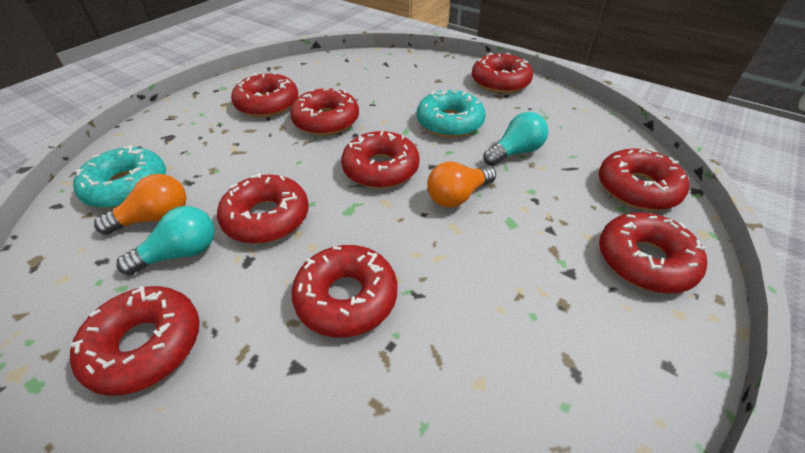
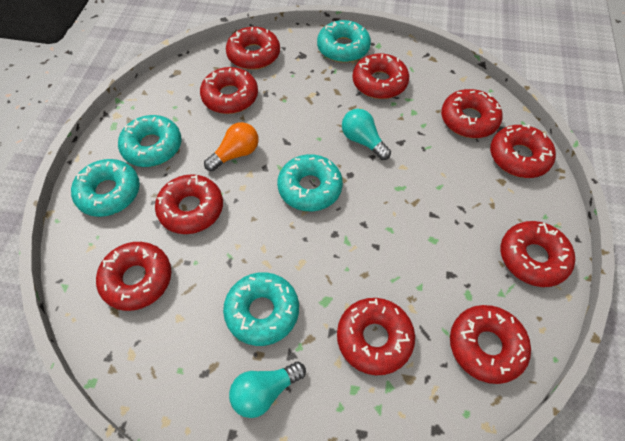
orange light bulb: 2 -> 1
red donut: 9 -> 10
turquoise donut: 2 -> 5

